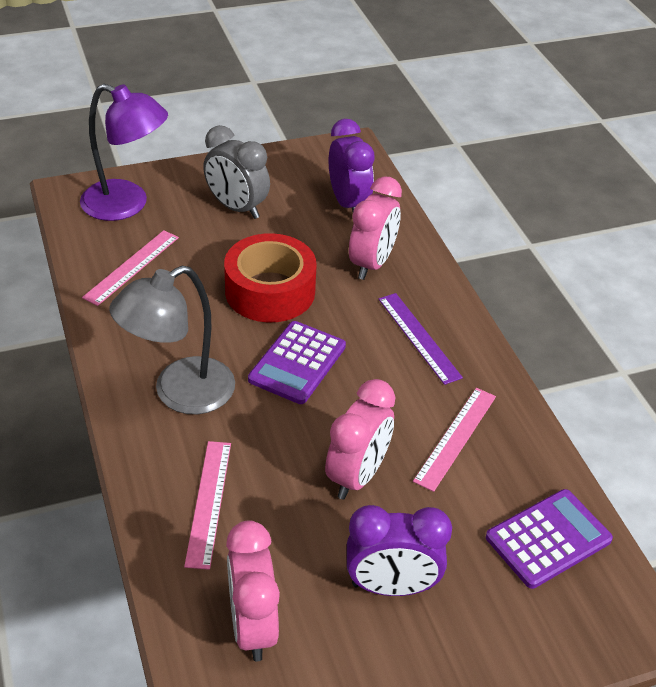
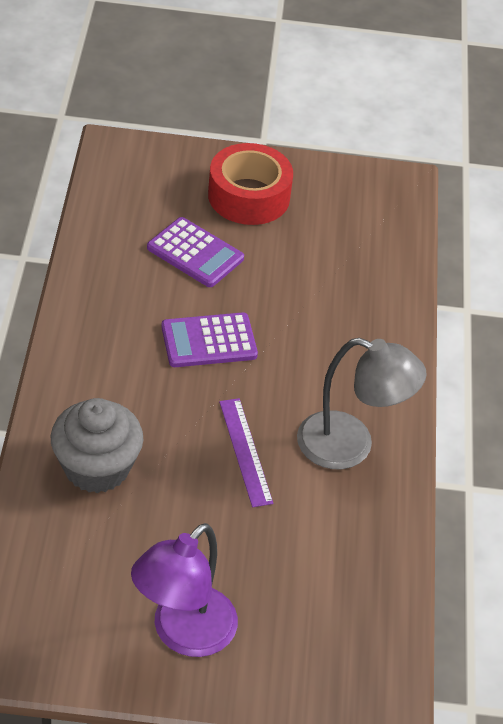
grey clock: 1 -> 0
grey cupcake: 0 -> 1
pink clock: 3 -> 0
pink ruler: 3 -> 0
purple clock: 2 -> 0

